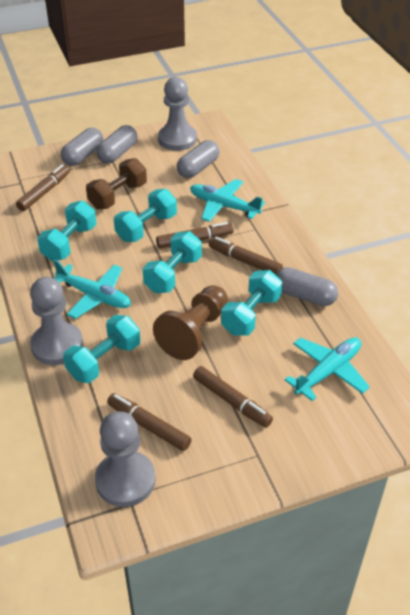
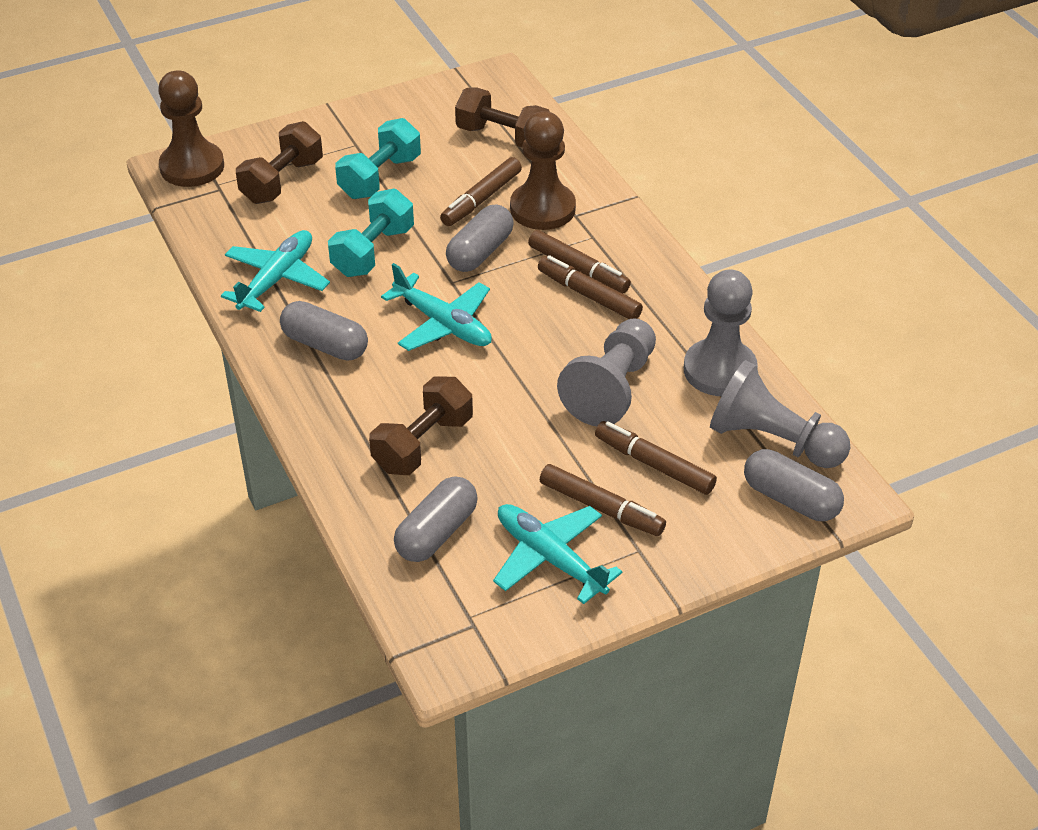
brown dumbbell: 1 -> 3
brown pawn: 1 -> 2
turquoise dumbbell: 5 -> 2

